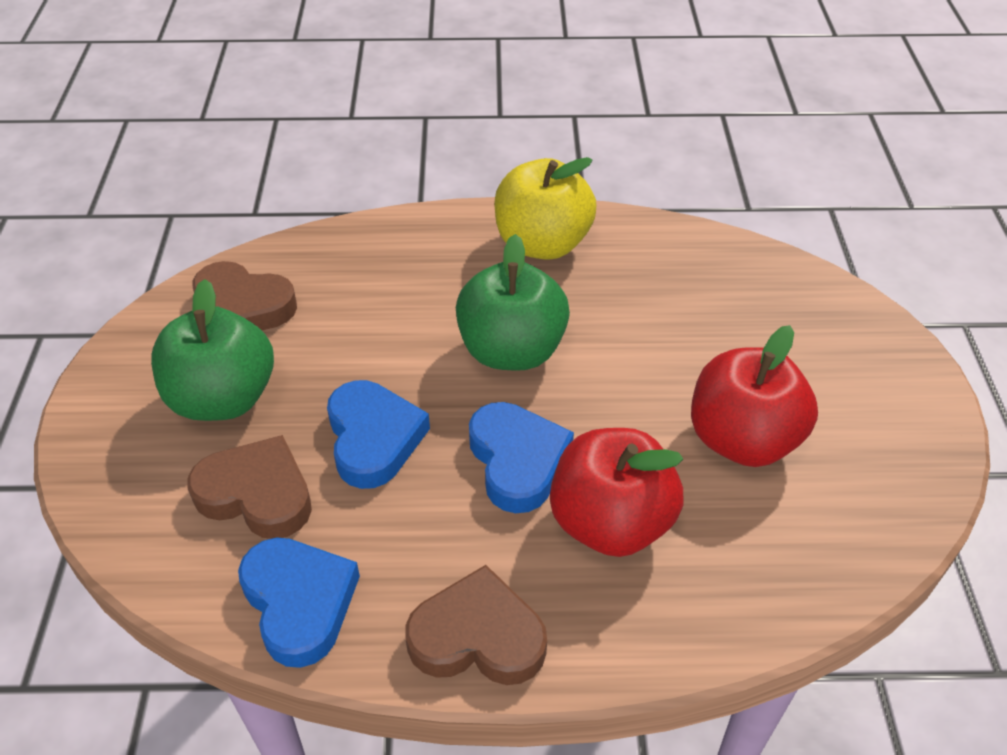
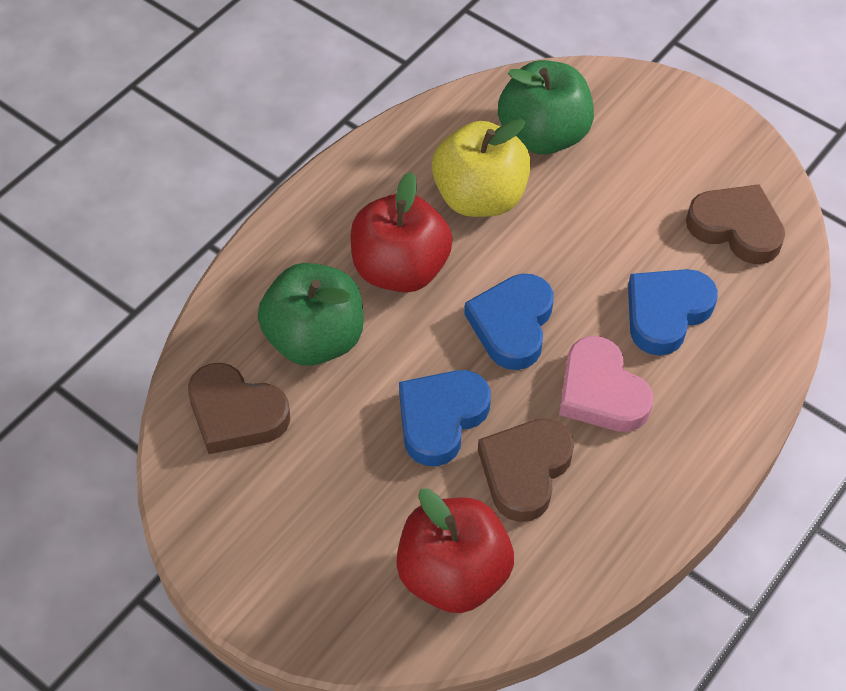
pink heart: 0 -> 1

